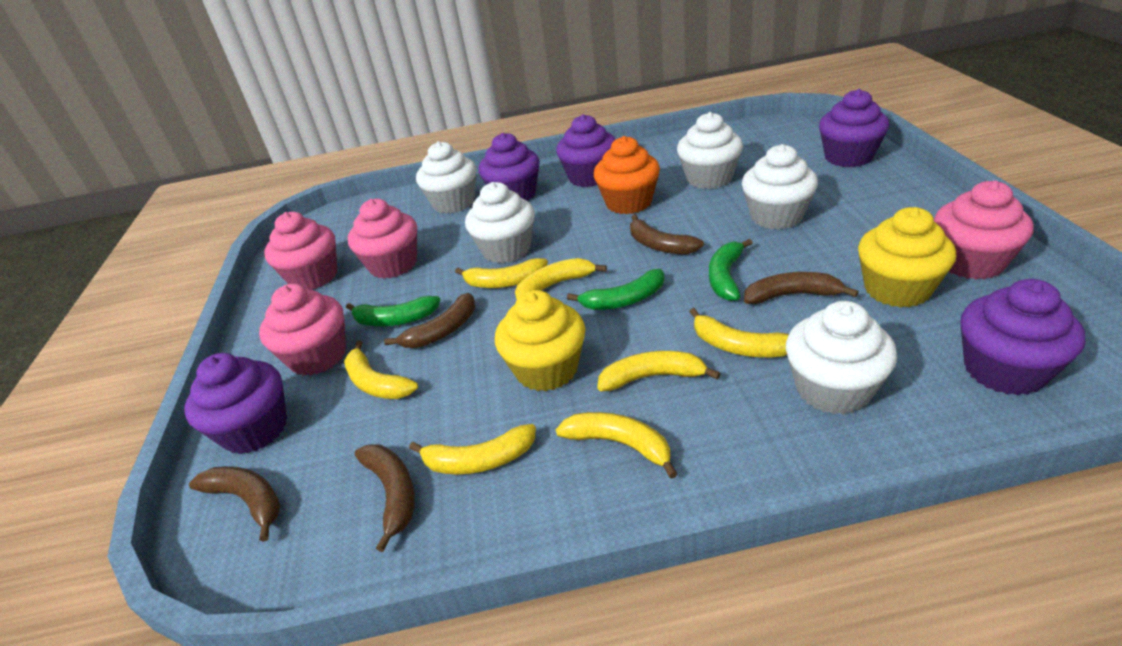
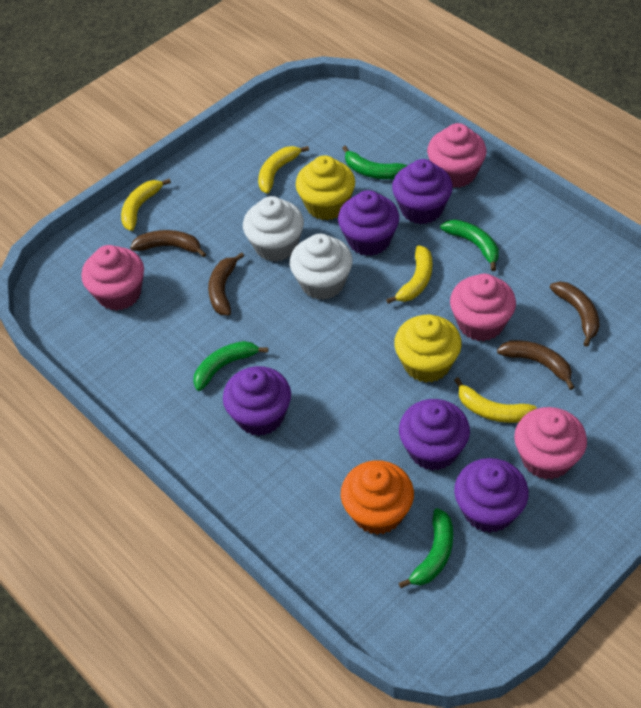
brown banana: 5 -> 4
green banana: 3 -> 4
white cupcake: 5 -> 2
yellow banana: 7 -> 4

